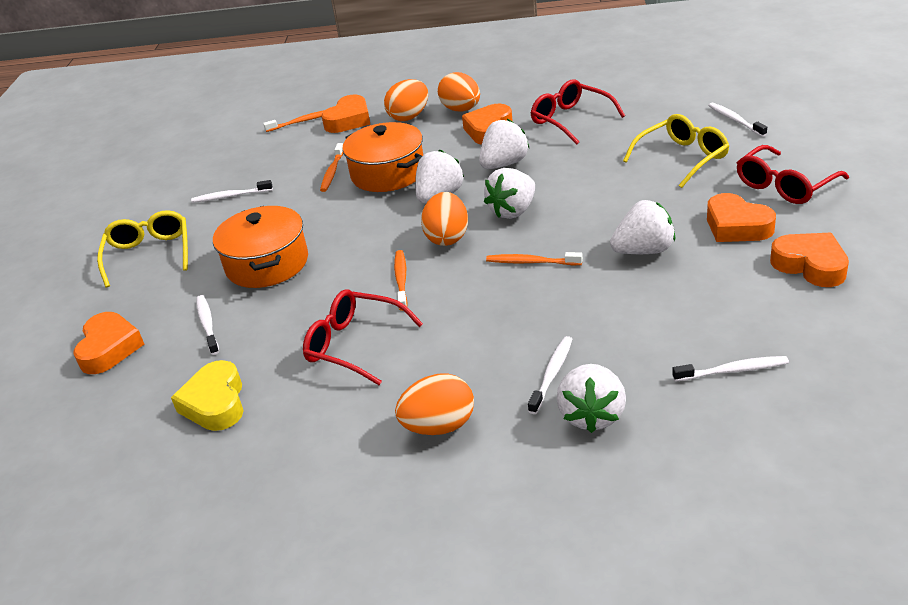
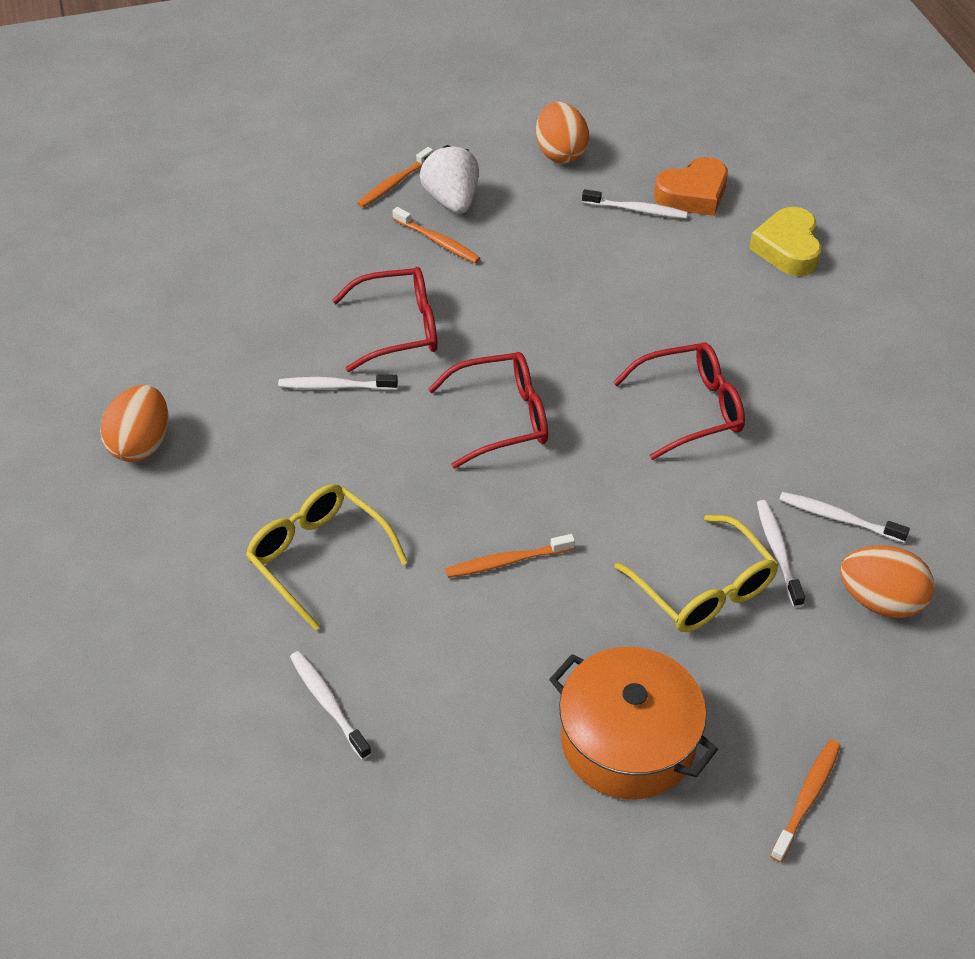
orange egg: 4 -> 3
orange heart: 5 -> 1
orange pot: 2 -> 1
white strawberry: 5 -> 1

